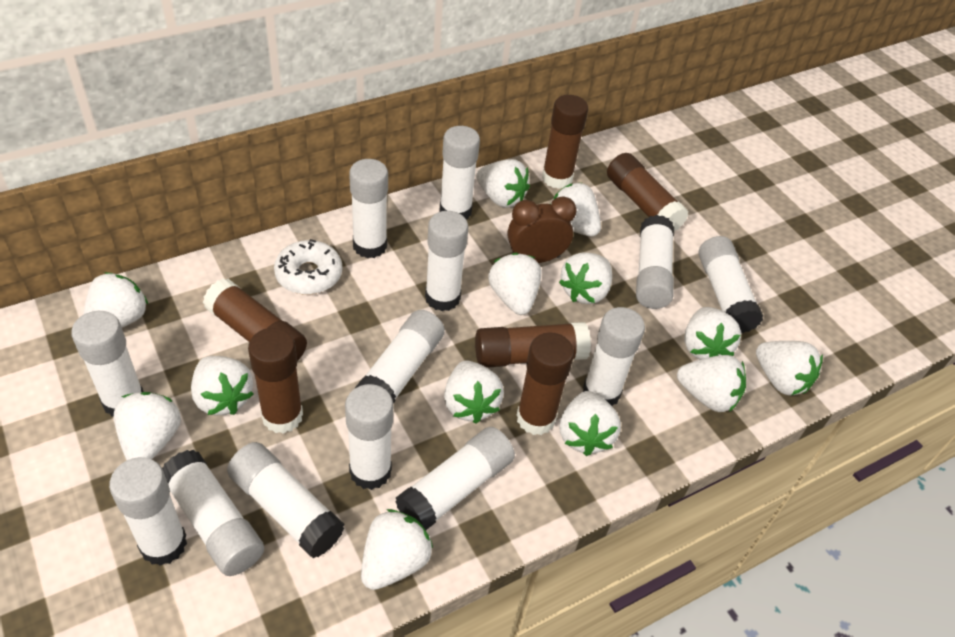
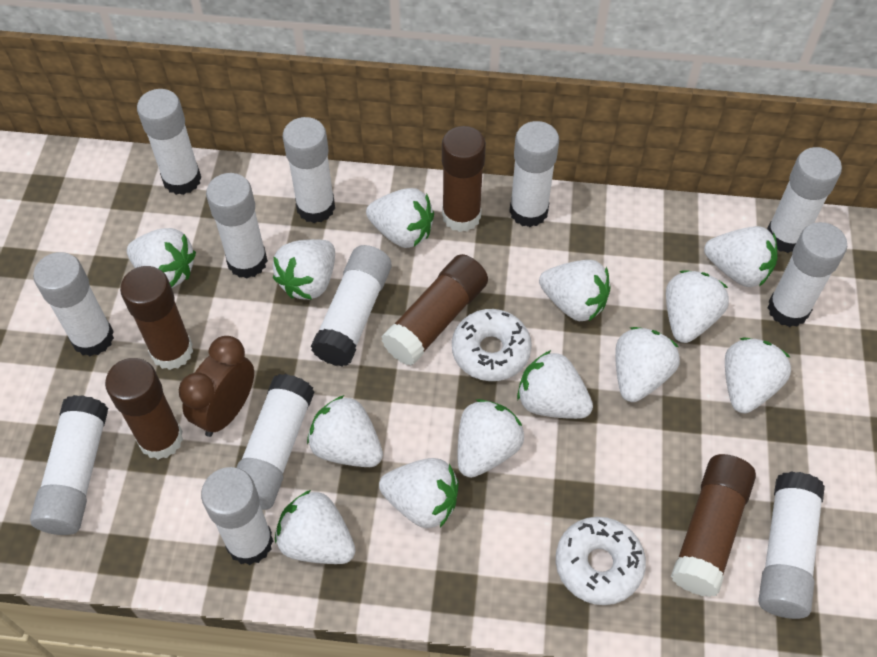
brown glue stick: 6 -> 5
white donut: 1 -> 2
white glue stick: 13 -> 12

